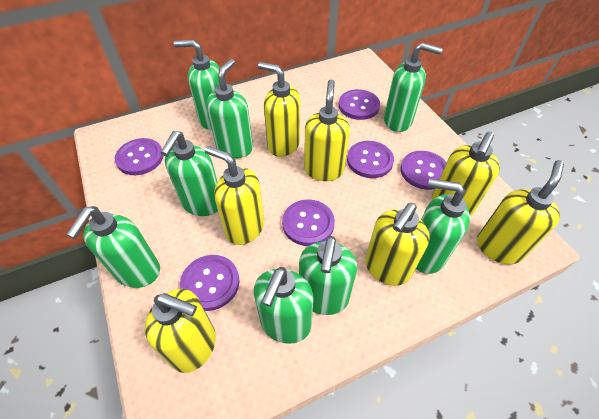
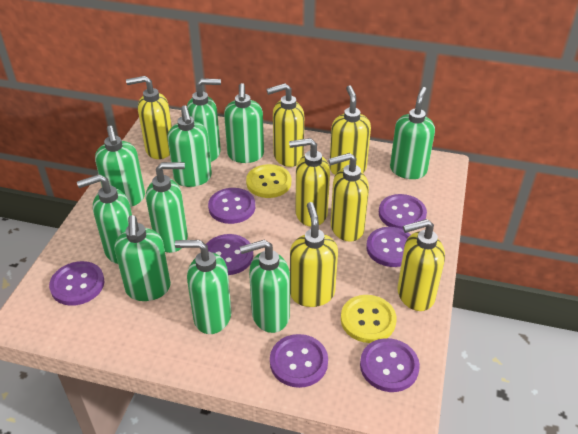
green soap dispenser: 8 -> 10
purple button: 6 -> 7
yellow button: 0 -> 2

